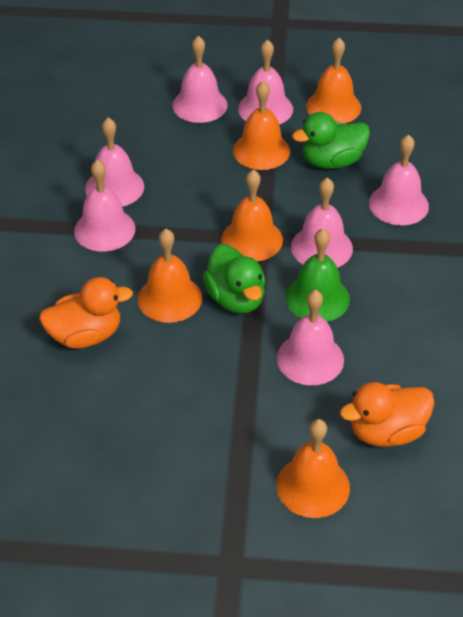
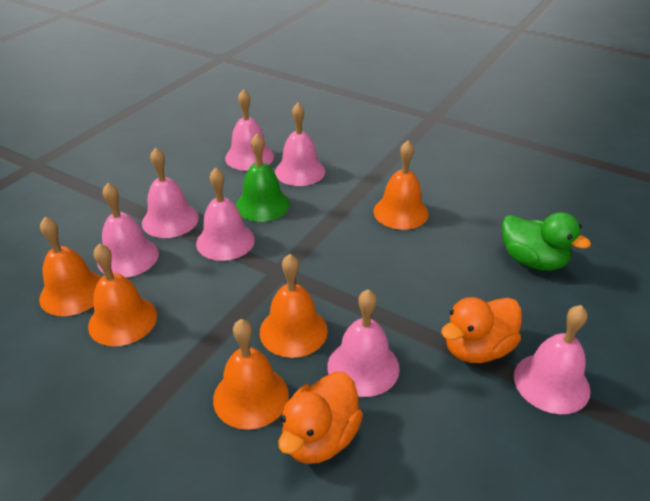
green duck: 2 -> 1

